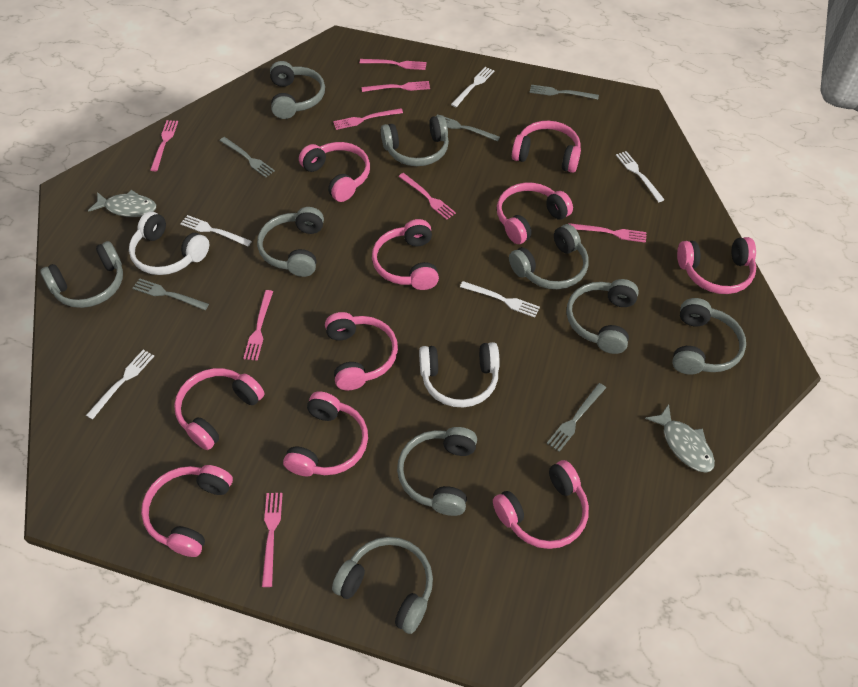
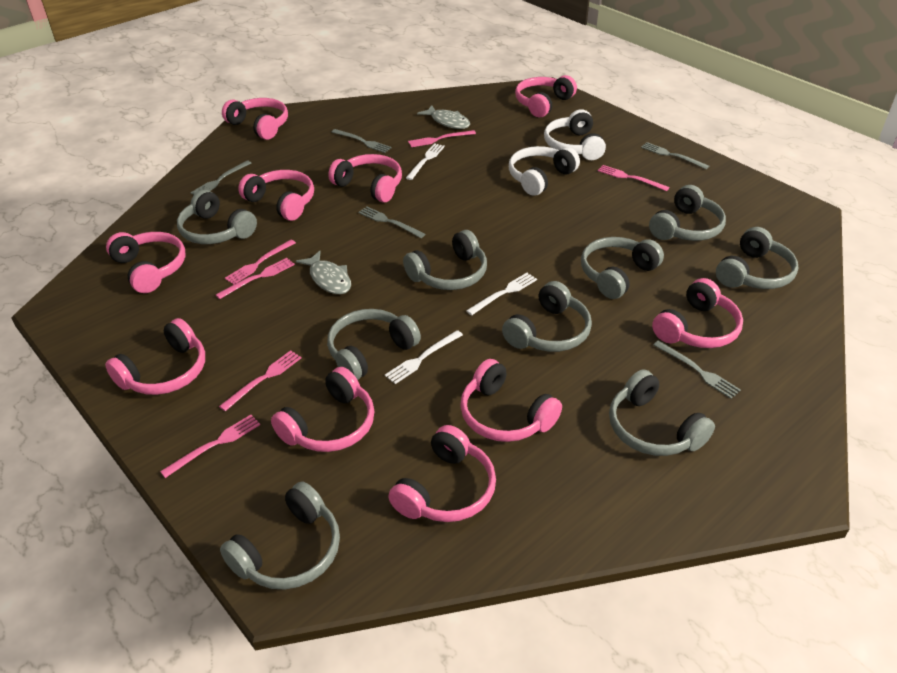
pink fork: 8 -> 6
white fork: 5 -> 3

